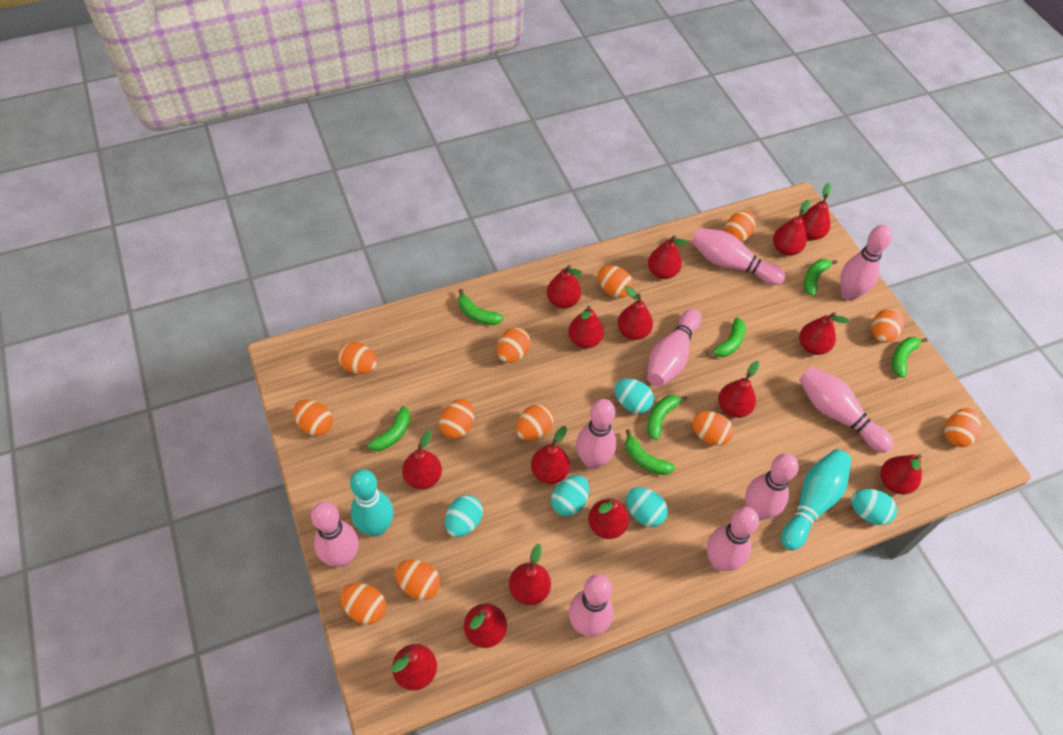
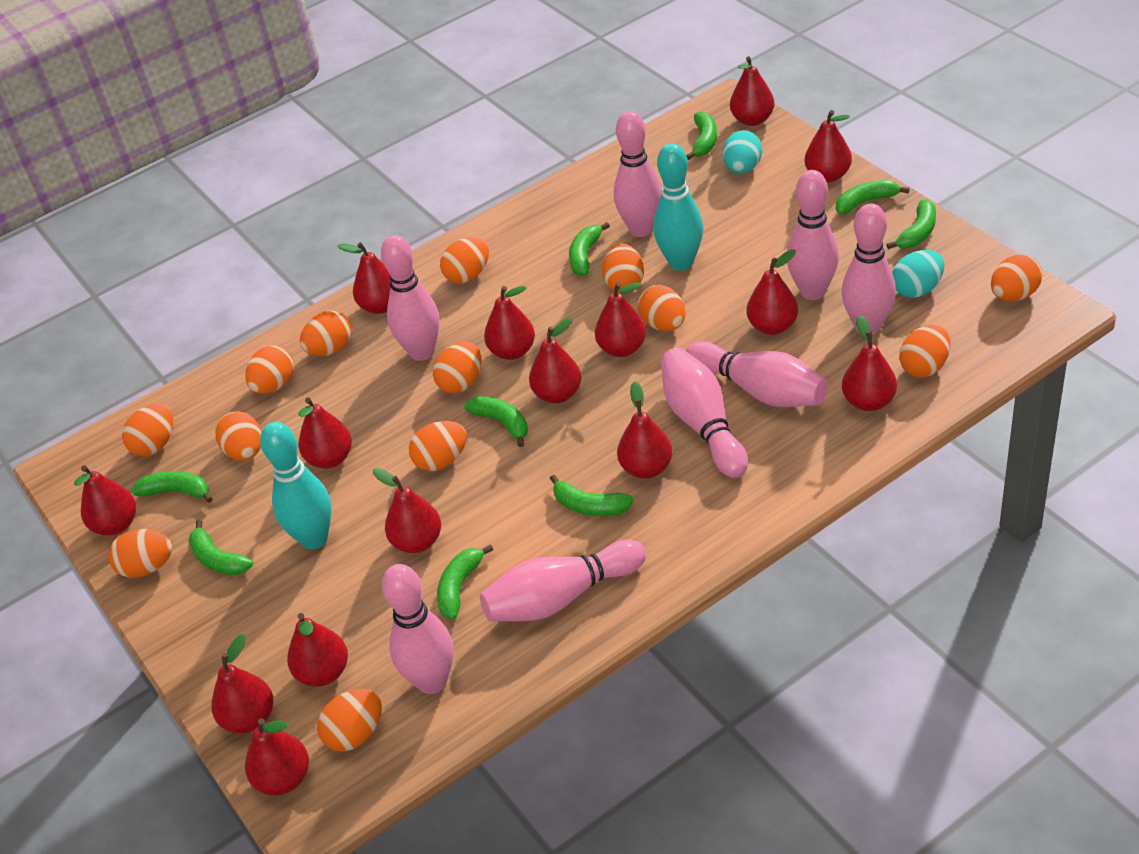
green banana: 7 -> 9
orange egg: 12 -> 13
pink bowling pin: 9 -> 8
turquoise egg: 5 -> 2

